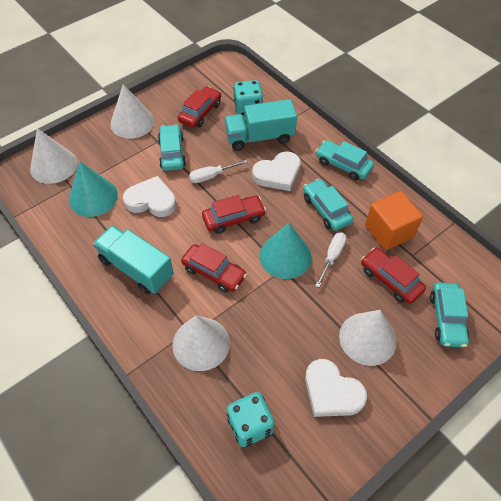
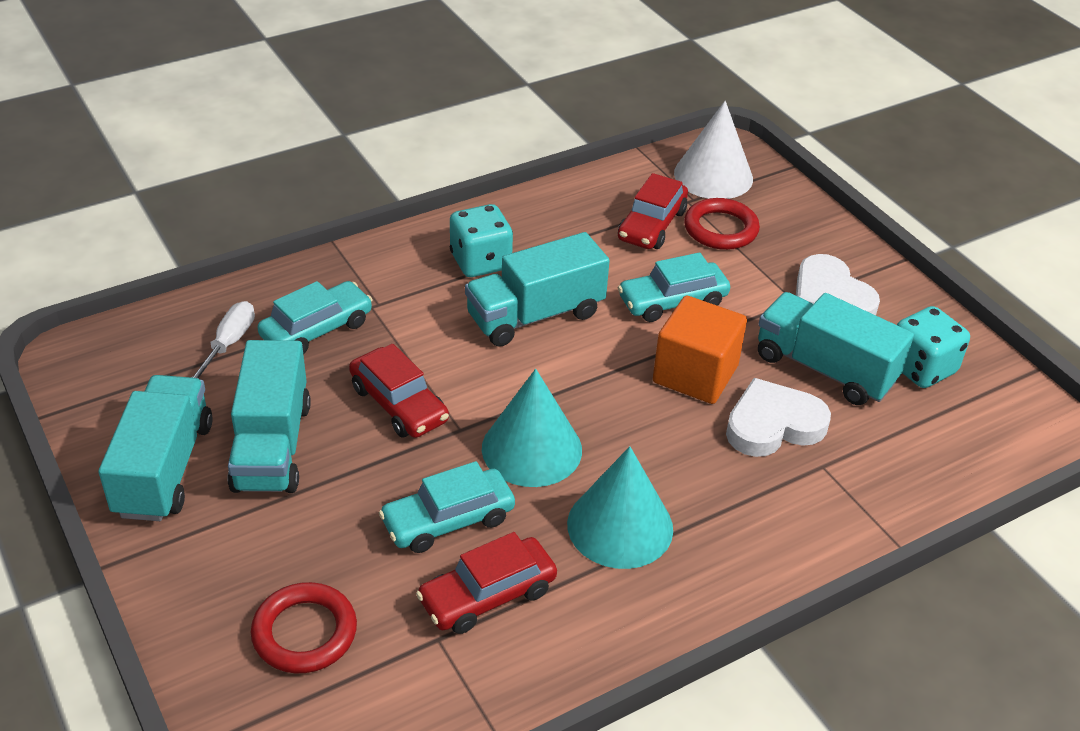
red car: 4 -> 3
red ring: 0 -> 2
turquoise car: 4 -> 3
turquoise truck: 2 -> 4
white cone: 4 -> 1
white heart: 3 -> 2
white screwdriver: 2 -> 1

